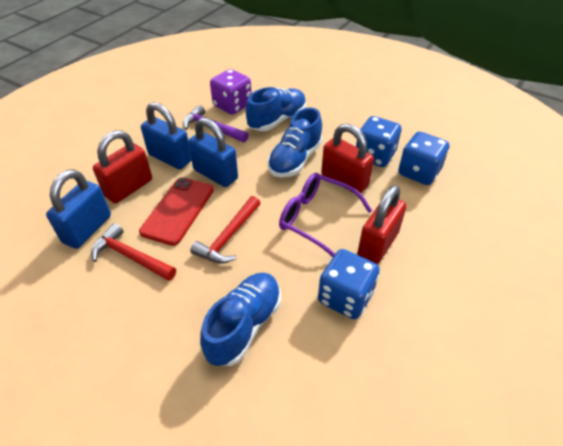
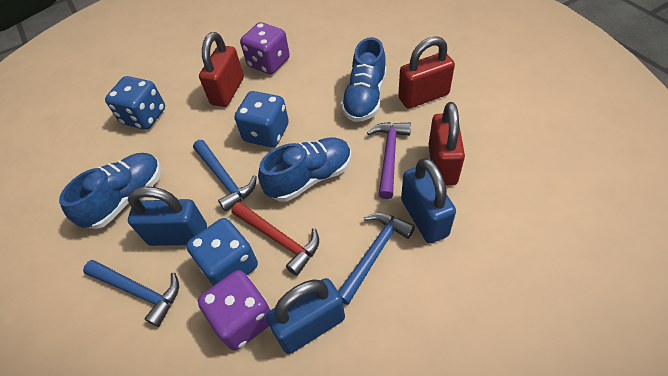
blue hammer: 0 -> 3
purple dice: 1 -> 2
purple glasses: 1 -> 0
red hammer: 2 -> 1
red phone: 1 -> 0

